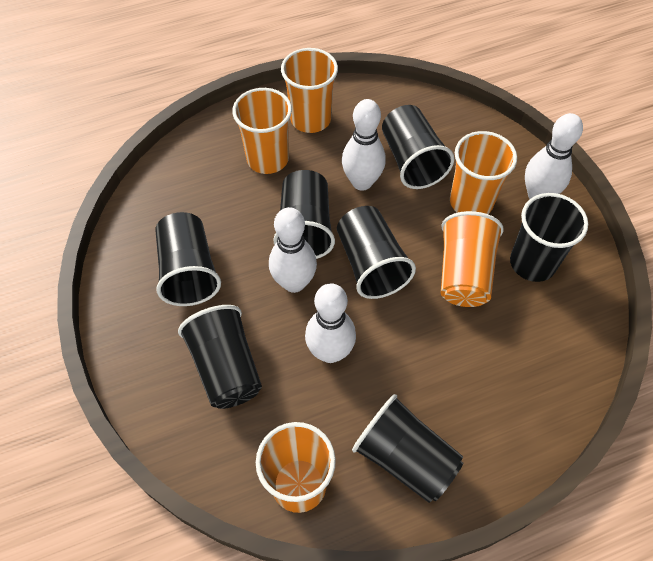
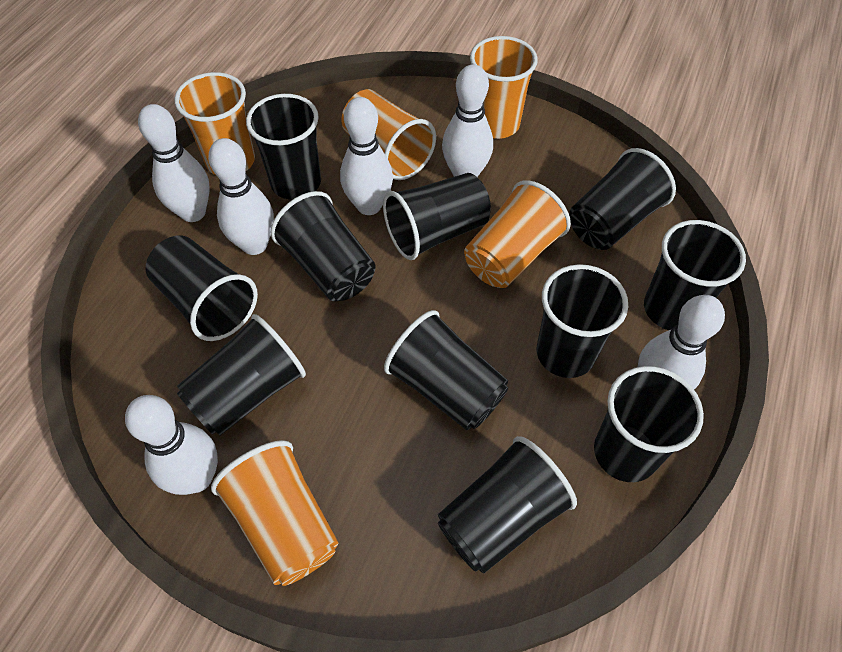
black cup: 7 -> 11
white bowling pin: 4 -> 6

